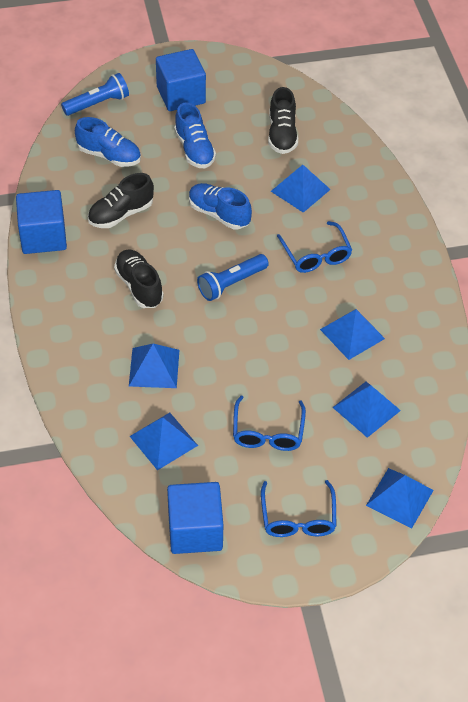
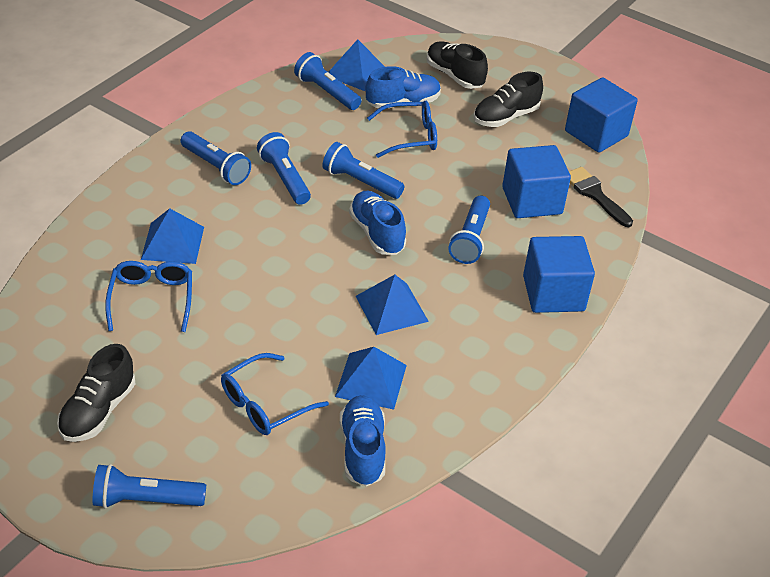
black brush: 0 -> 1
blue flashlight: 2 -> 6
blue pyramid: 6 -> 4

